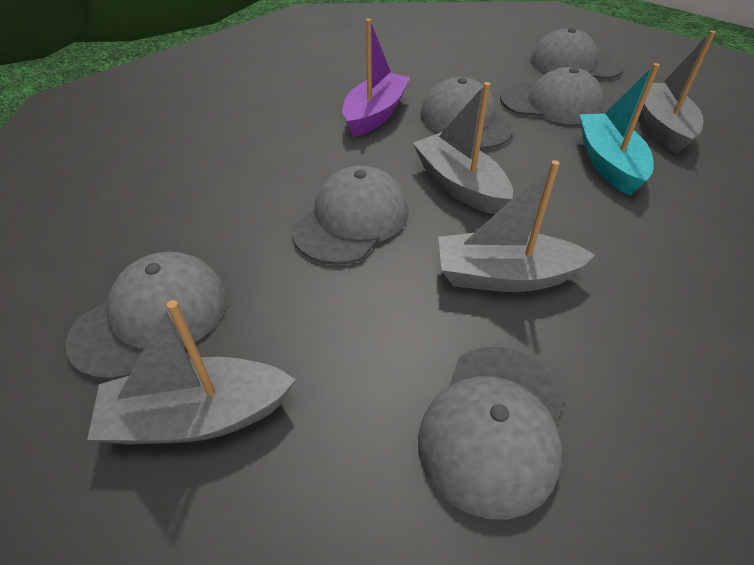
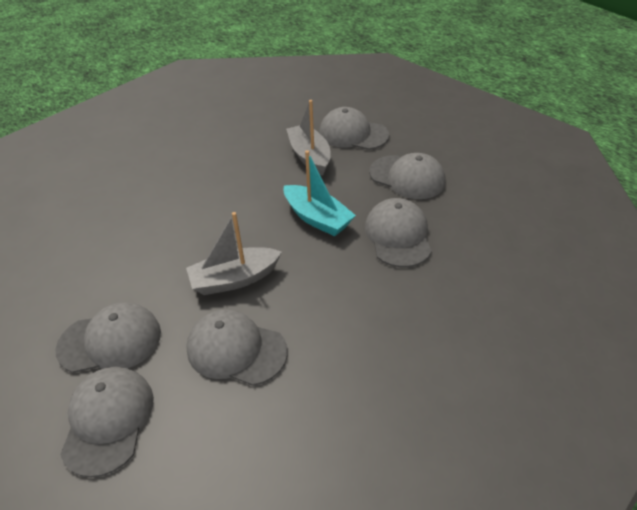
grey boat: 4 -> 2
purple boat: 1 -> 0

